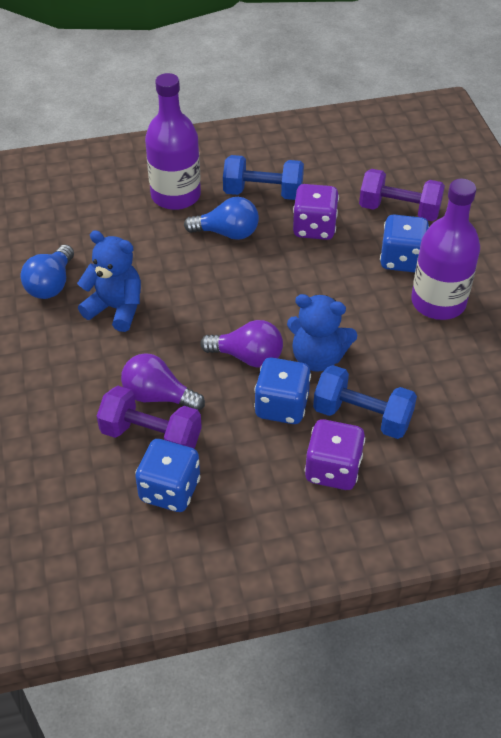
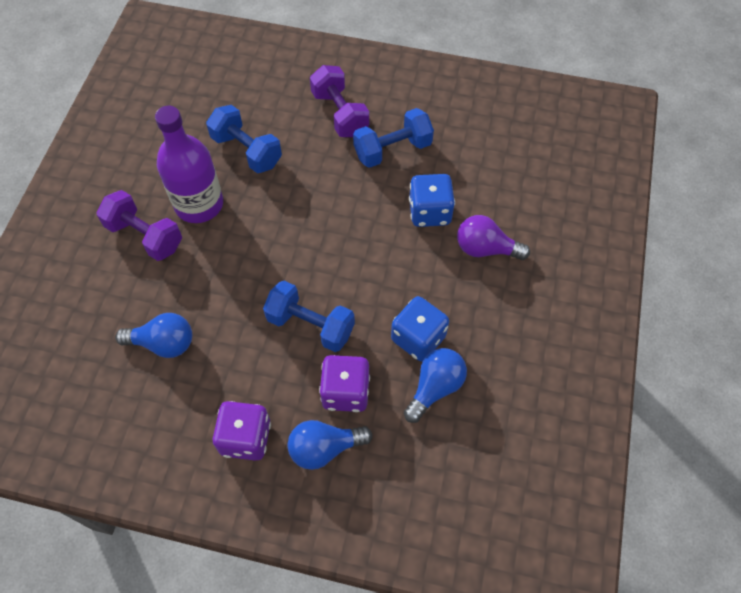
blue dice: 3 -> 2
blue dumbbell: 2 -> 3
blue light bulb: 2 -> 3
blue teddy bear: 2 -> 0
purple bottle: 2 -> 1
purple light bulb: 2 -> 1

